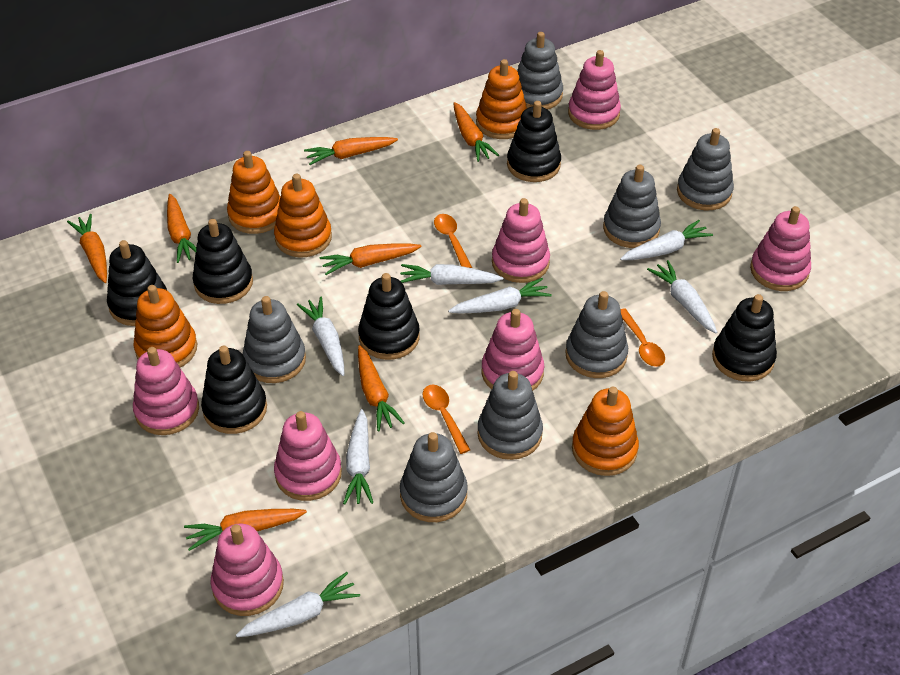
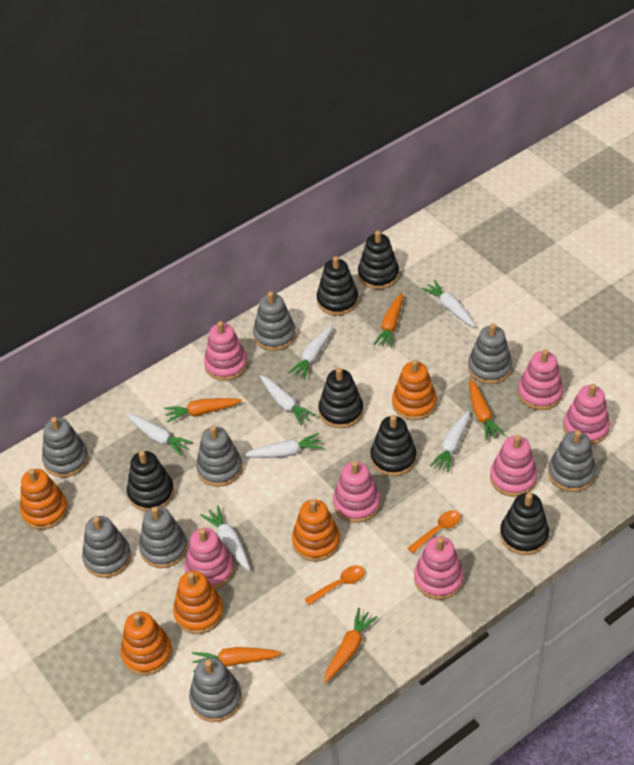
grey stacking toy: 7 -> 8
orange carrot: 7 -> 5
orange spoon: 3 -> 2

